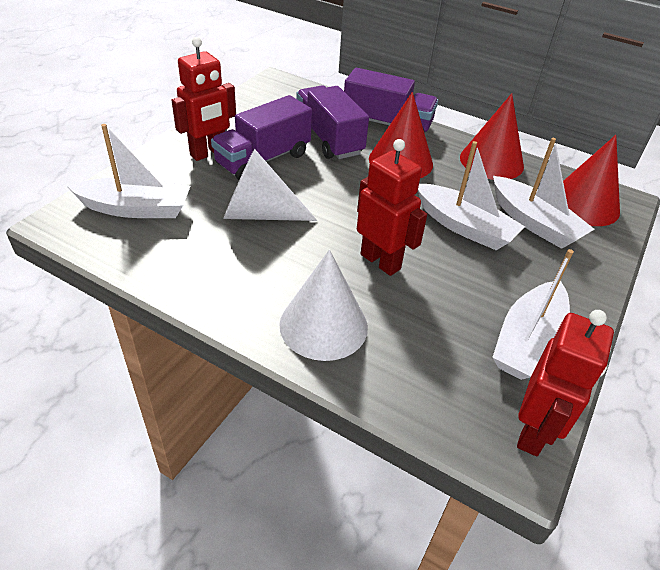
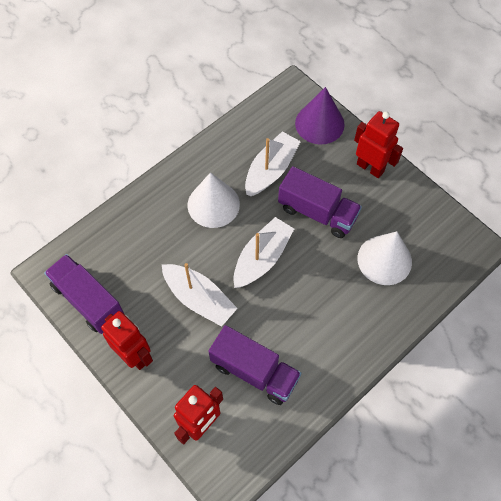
purple cone: 0 -> 1
red cone: 3 -> 0
white boat: 4 -> 3

